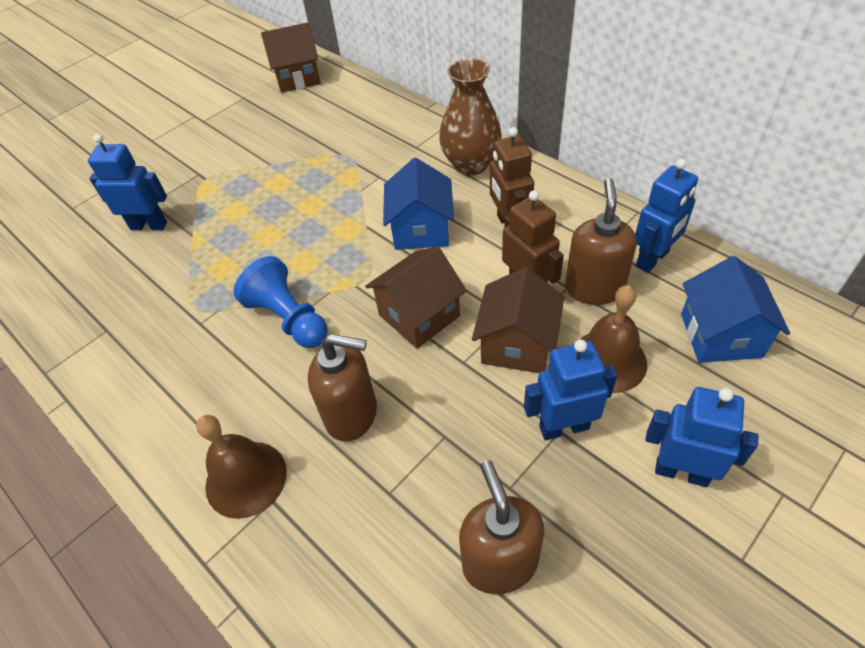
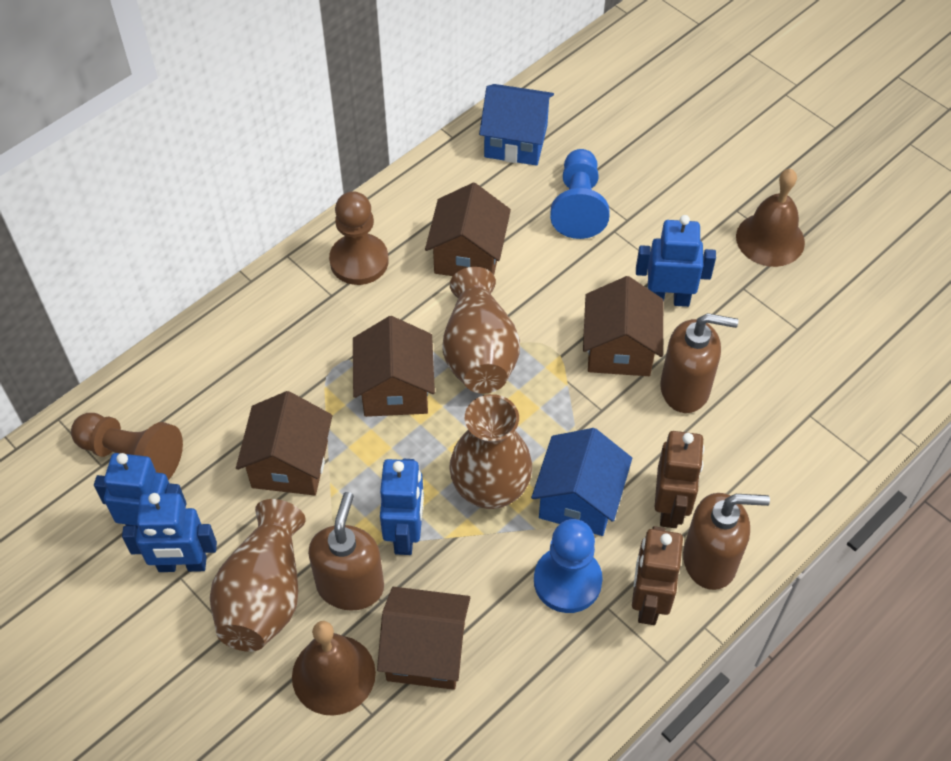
blue pawn: 1 -> 2
brown house: 3 -> 5
brown pawn: 0 -> 2
brown vase: 1 -> 3

